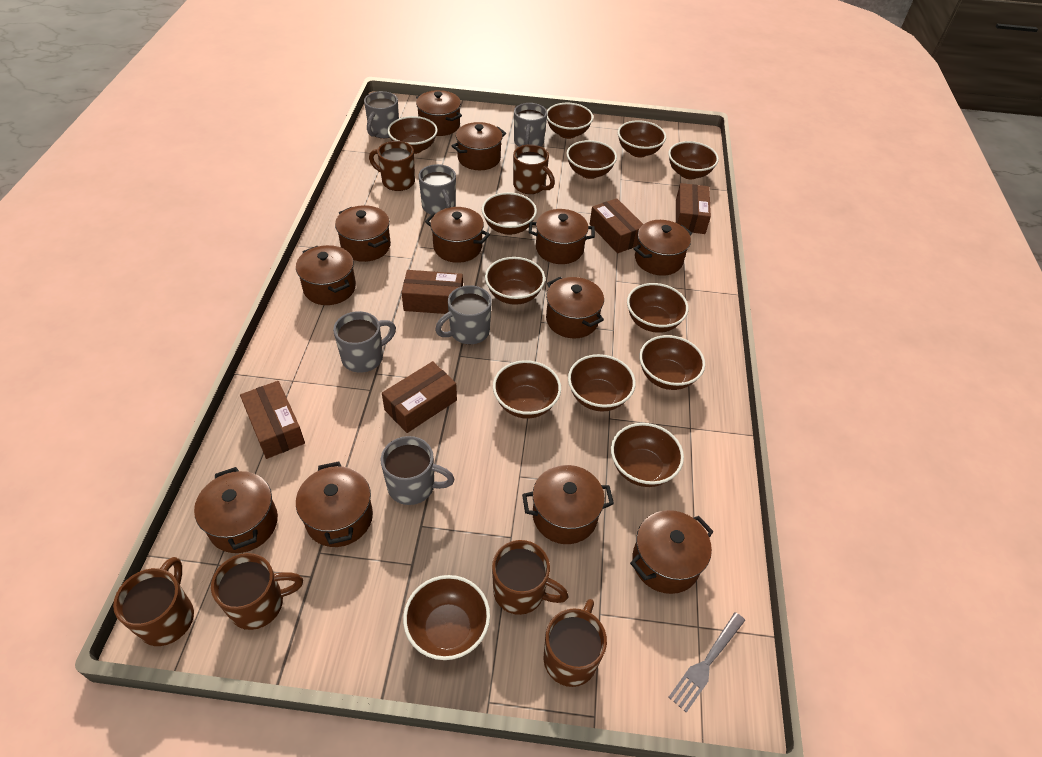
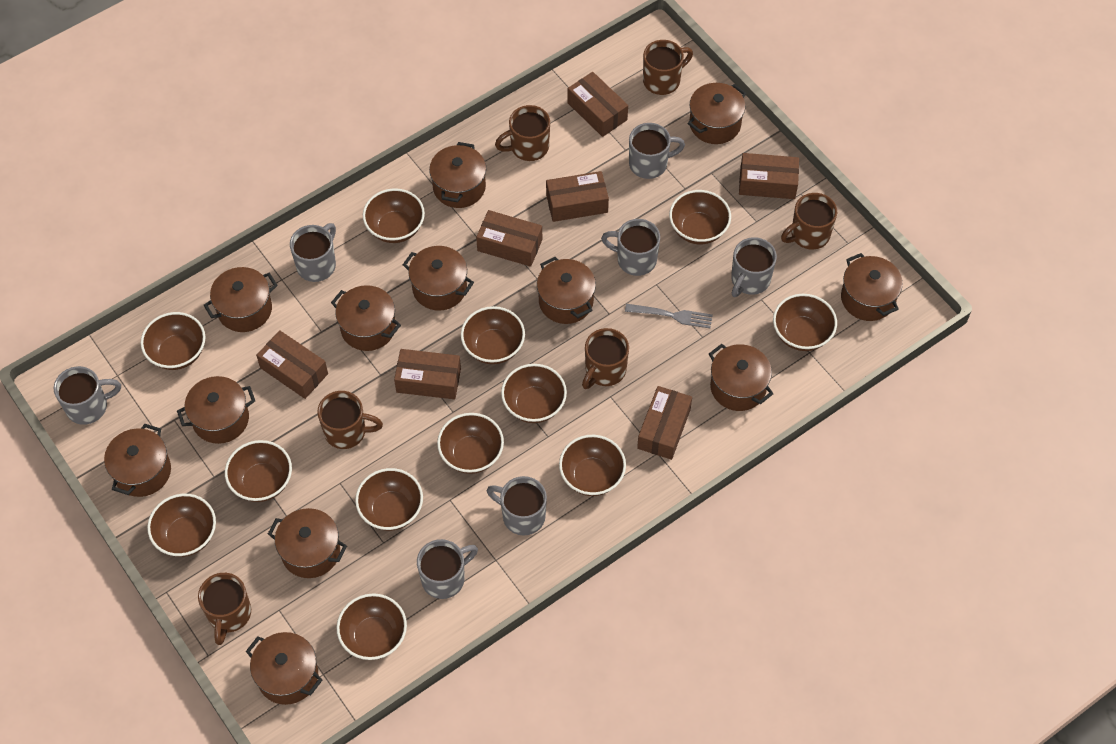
brown bowl: 13 -> 12
brown box: 5 -> 7
grey mug: 6 -> 7

